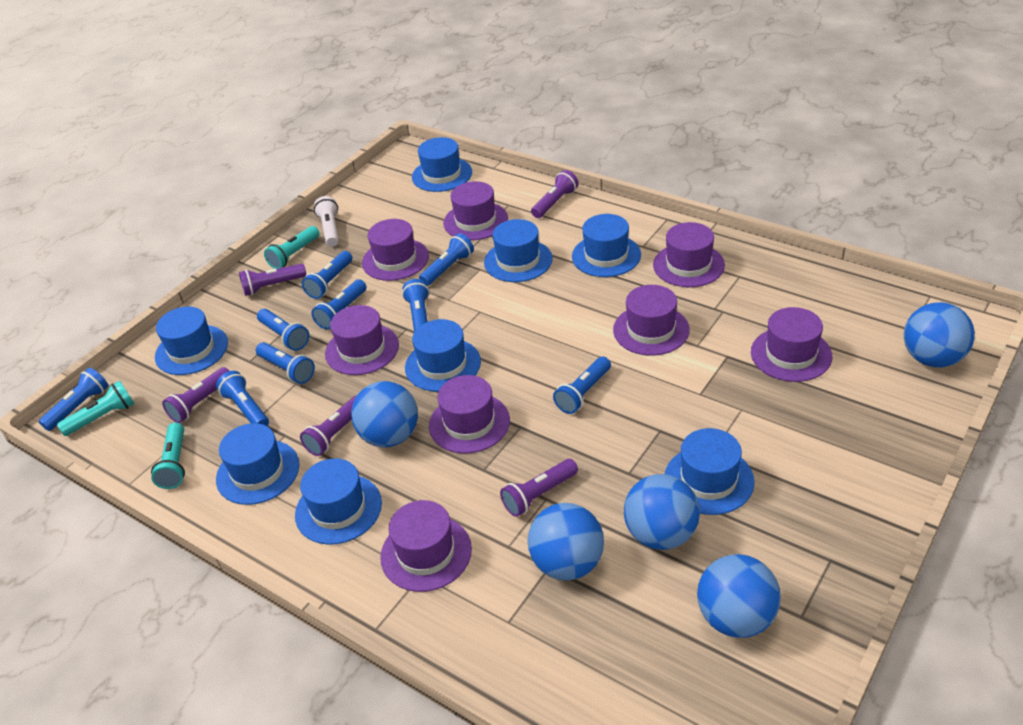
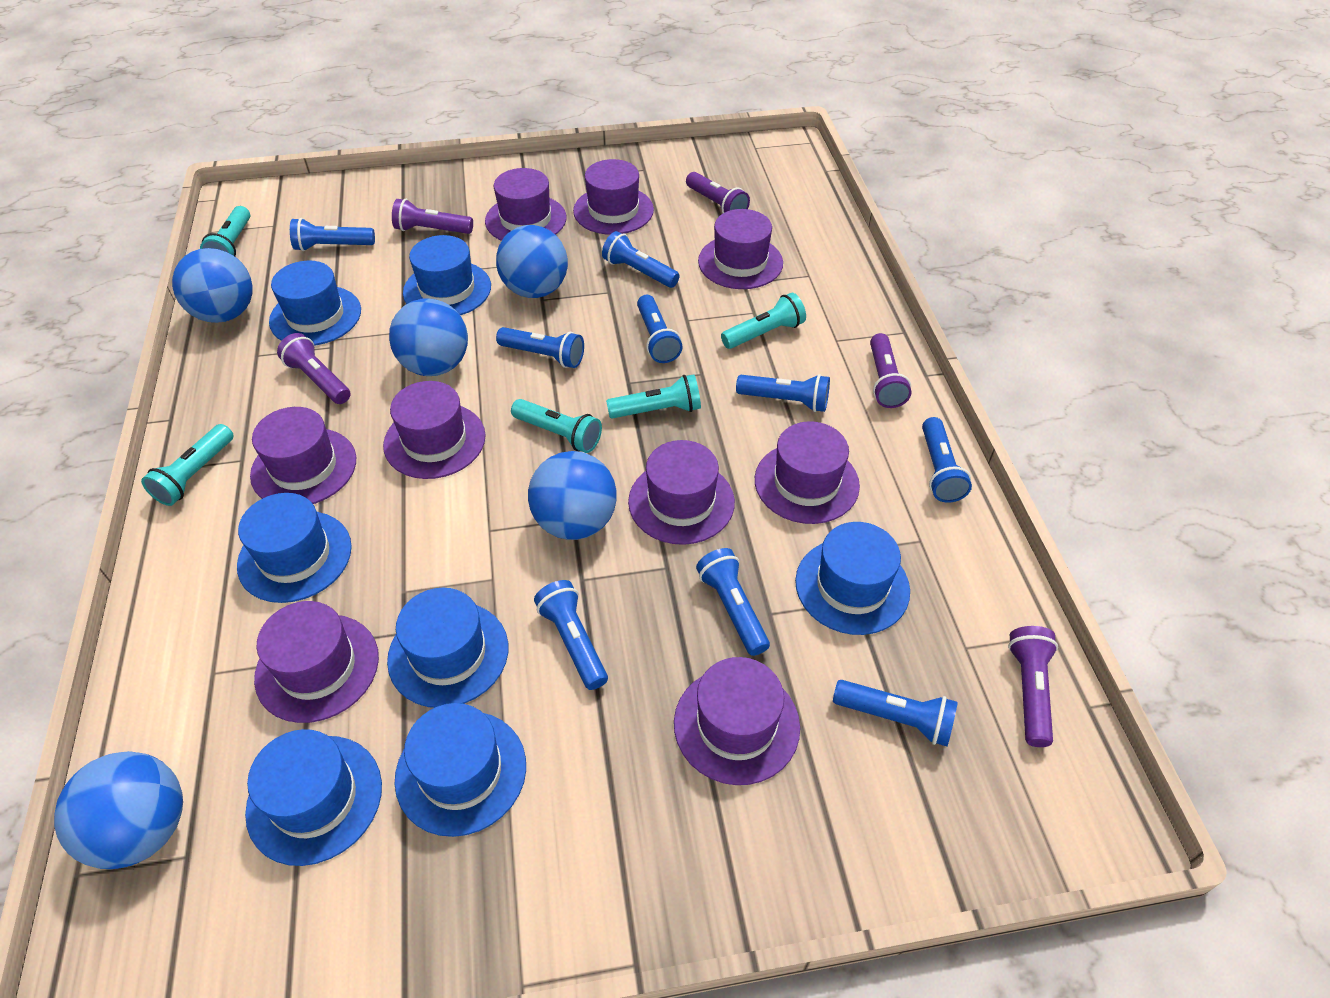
blue hat: 8 -> 7
purple hat: 8 -> 9
turquoise flashlight: 3 -> 5
white flashlight: 1 -> 0

